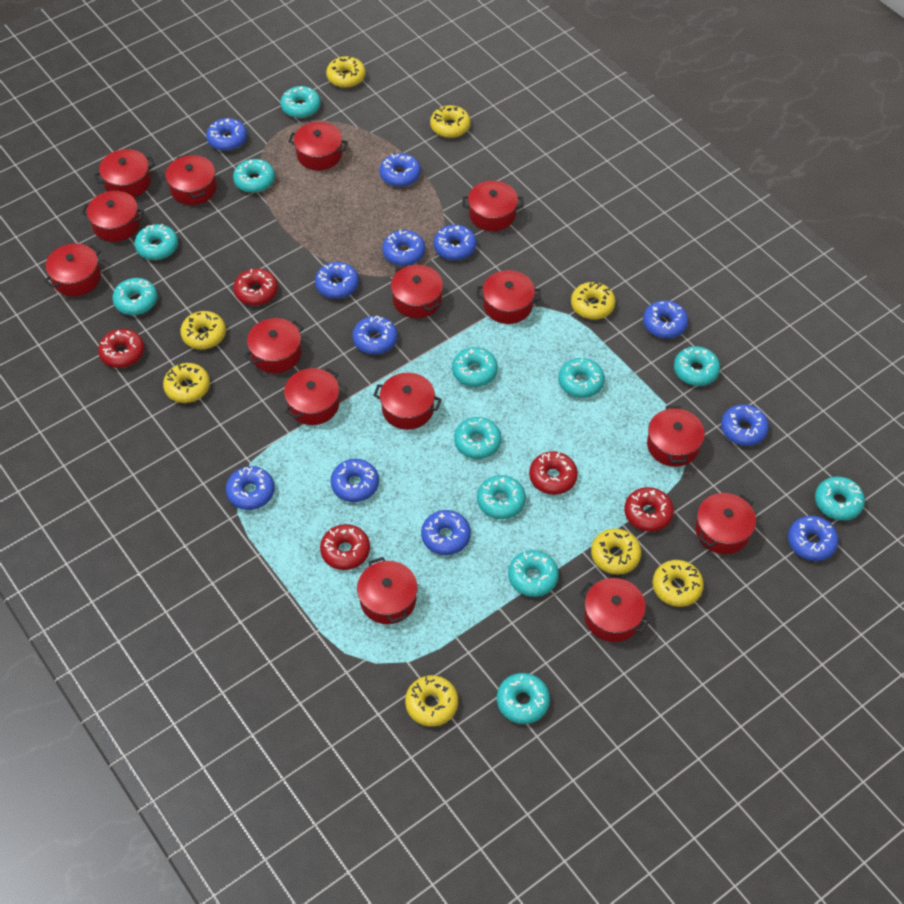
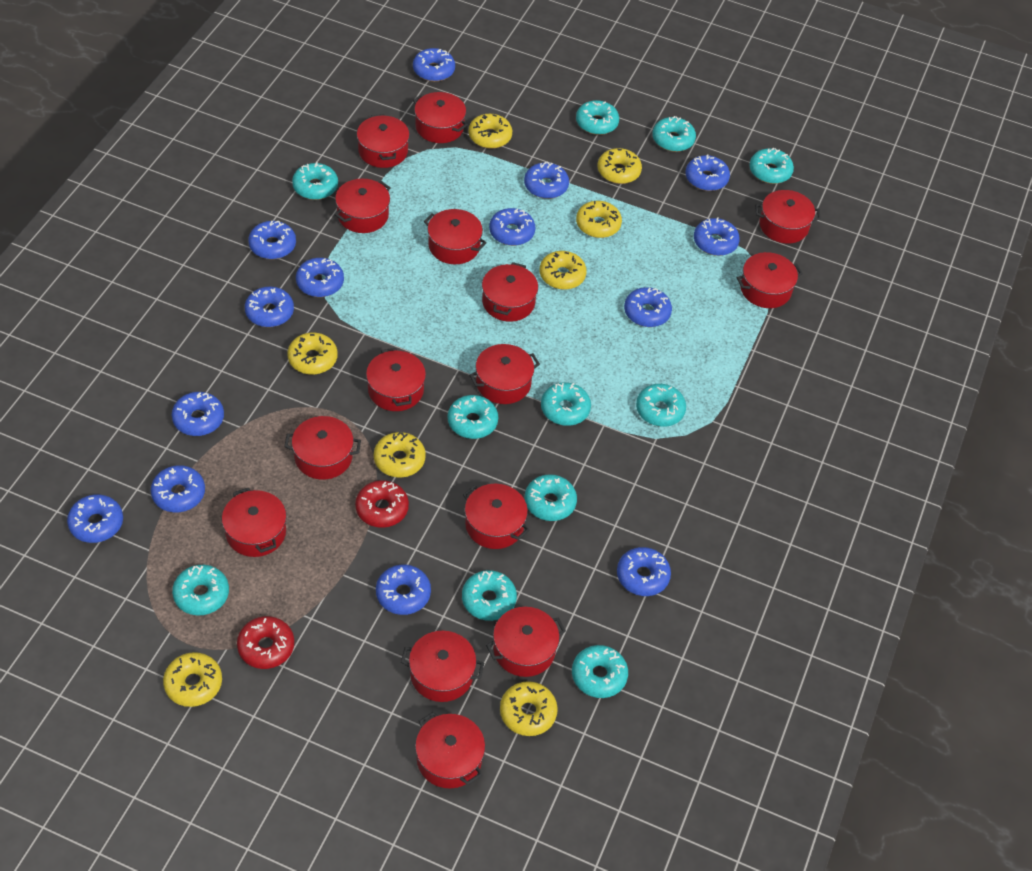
blue donut: 12 -> 14
red donut: 5 -> 2
turquoise donut: 12 -> 11

